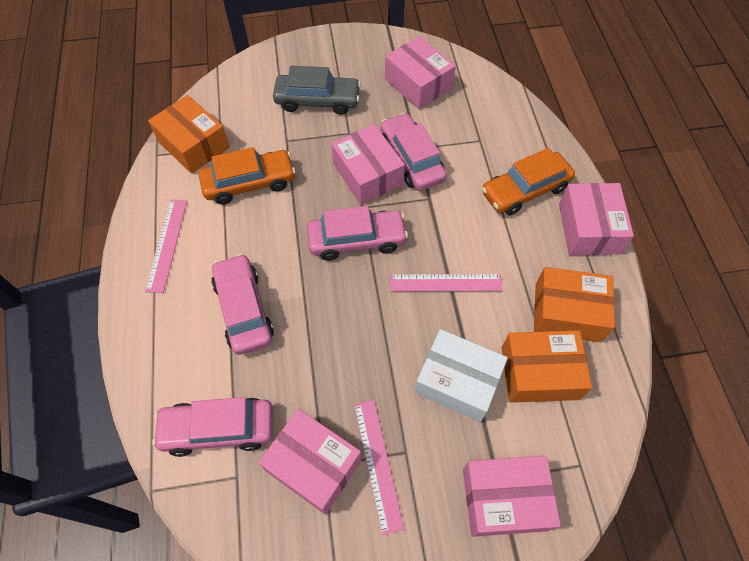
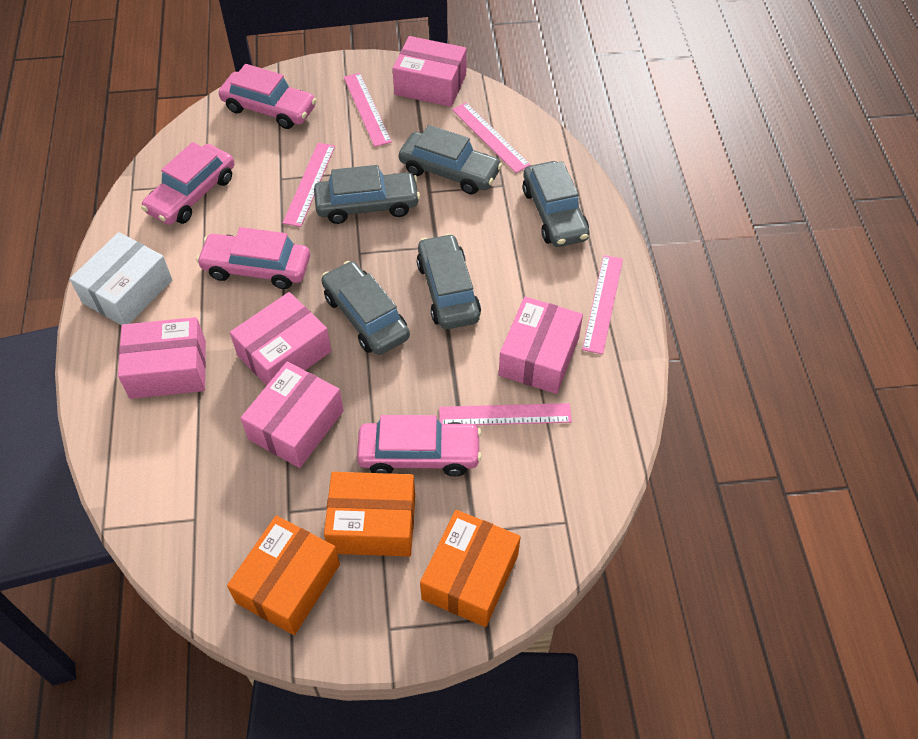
grey car: 1 -> 5
orange car: 2 -> 0
pink ruler: 3 -> 5

